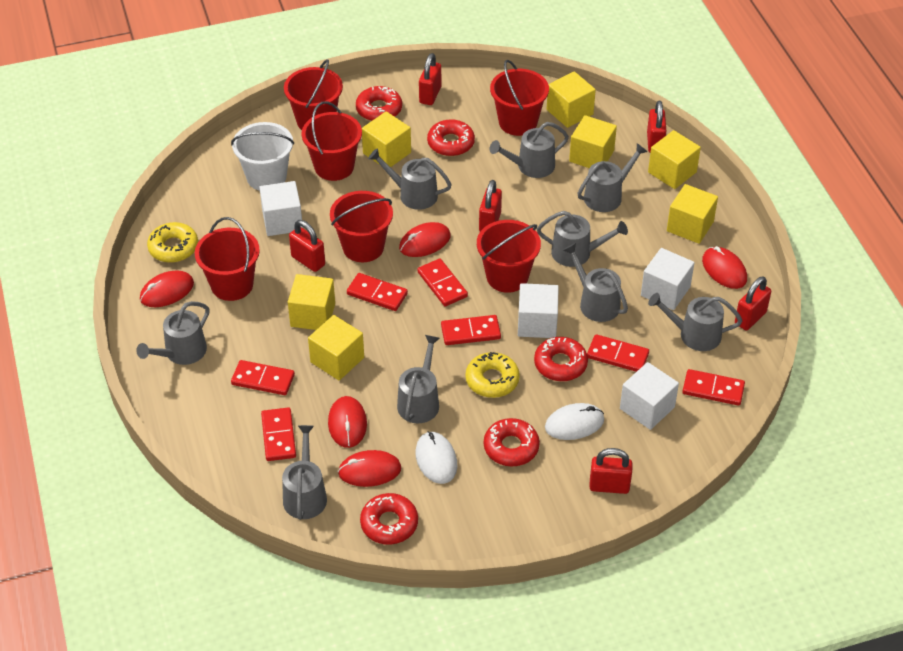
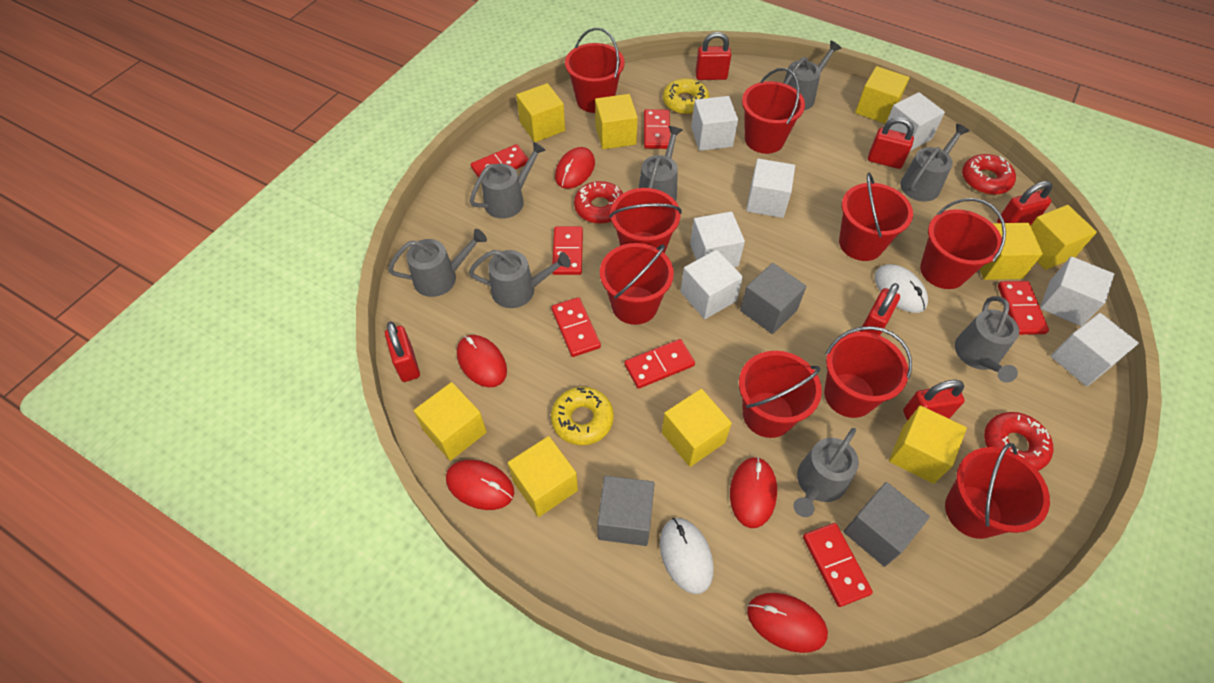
grey cube: 0 -> 3
grey watering can: 9 -> 8
red bucket: 6 -> 9
red donut: 5 -> 3
white bucket: 1 -> 0
white cube: 4 -> 7
yellow cube: 7 -> 9

